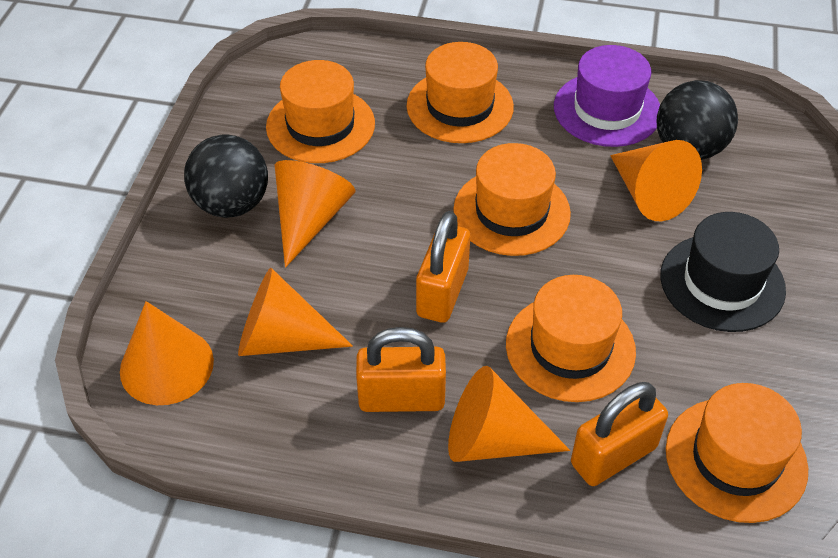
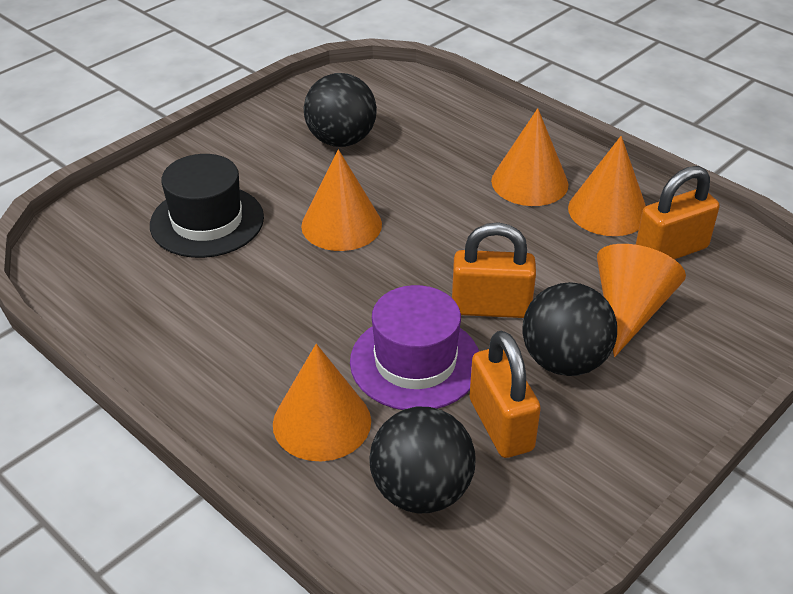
black ball: 2 -> 3
orange hat: 5 -> 0

